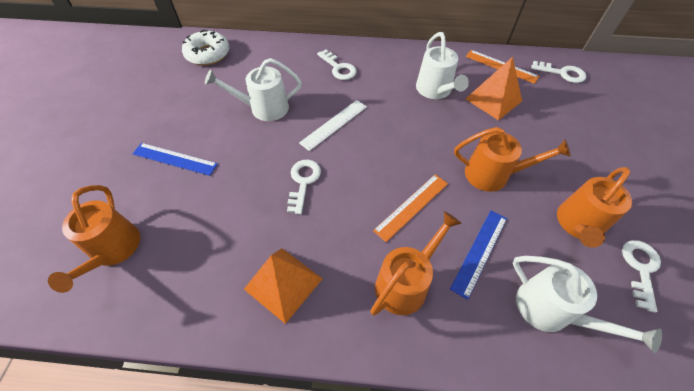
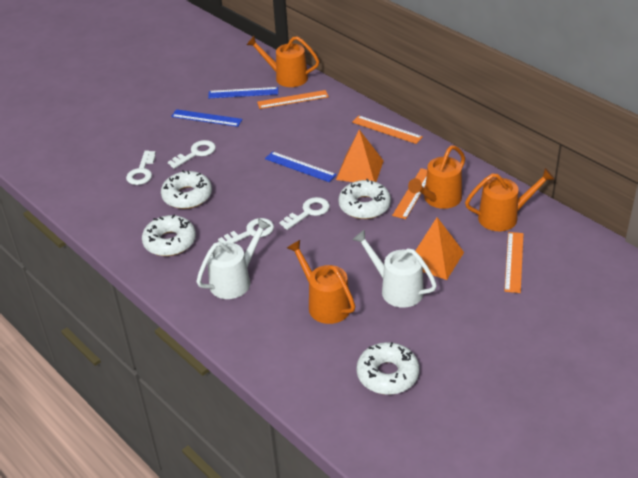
blue ruler: 2 -> 3
orange ruler: 2 -> 4
white donut: 1 -> 4
white ruler: 1 -> 0
white watering can: 3 -> 2

